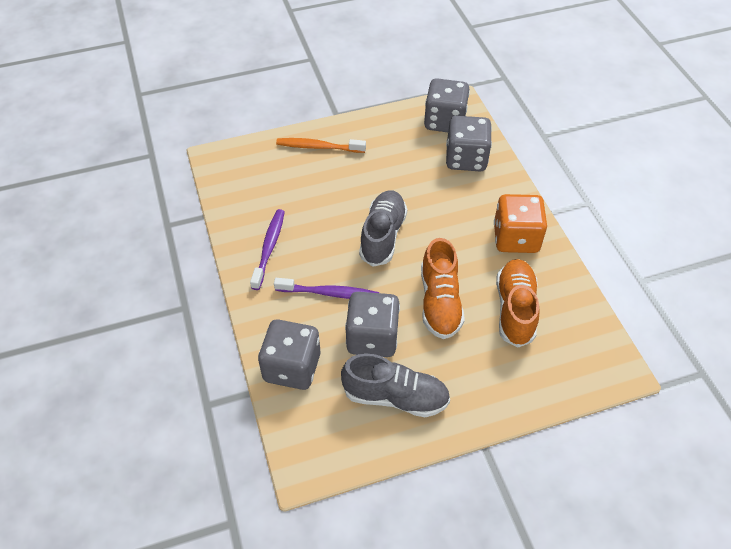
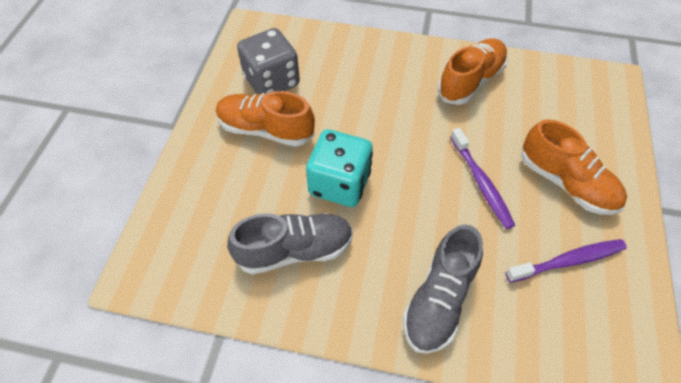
grey dice: 4 -> 1
orange dice: 1 -> 0
orange shoe: 2 -> 3
orange toothbrush: 1 -> 0
turquoise dice: 0 -> 1

